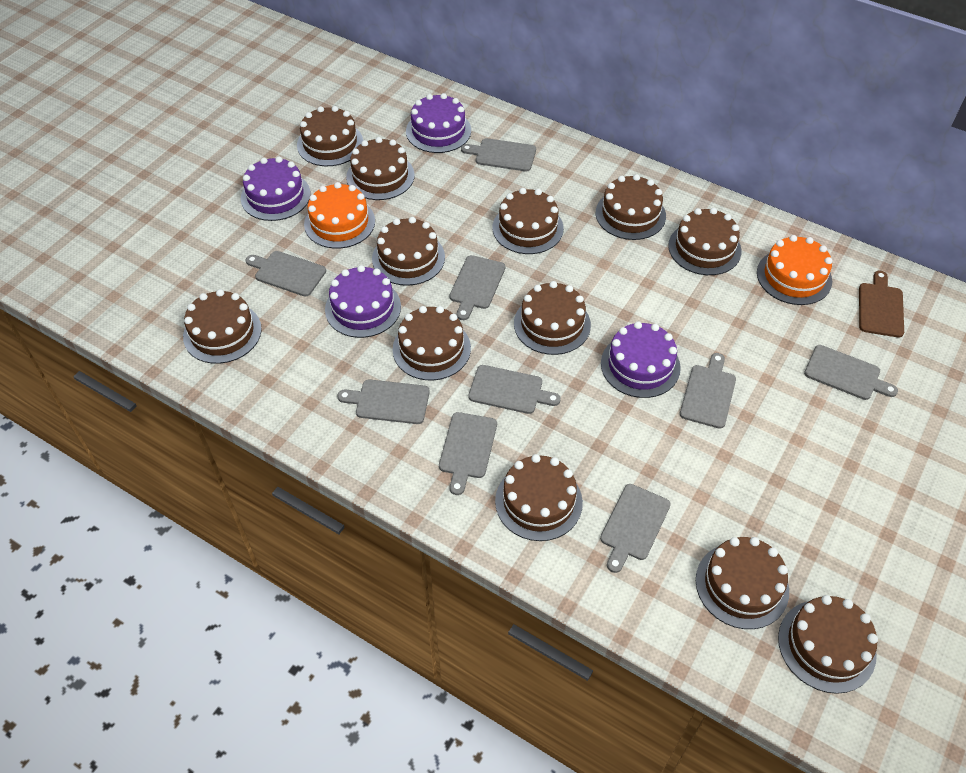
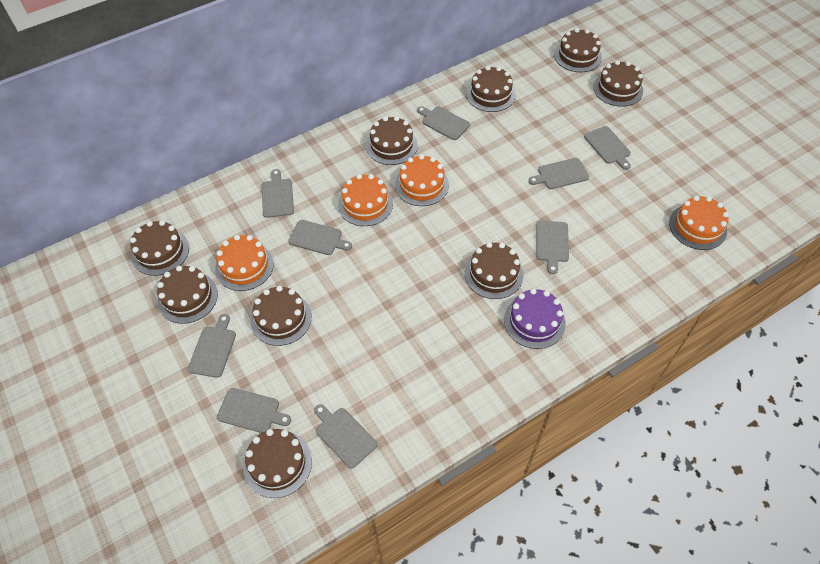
brown cake: 12 -> 9
brown cutting board: 1 -> 0
orange cake: 2 -> 4
purple cake: 4 -> 1

